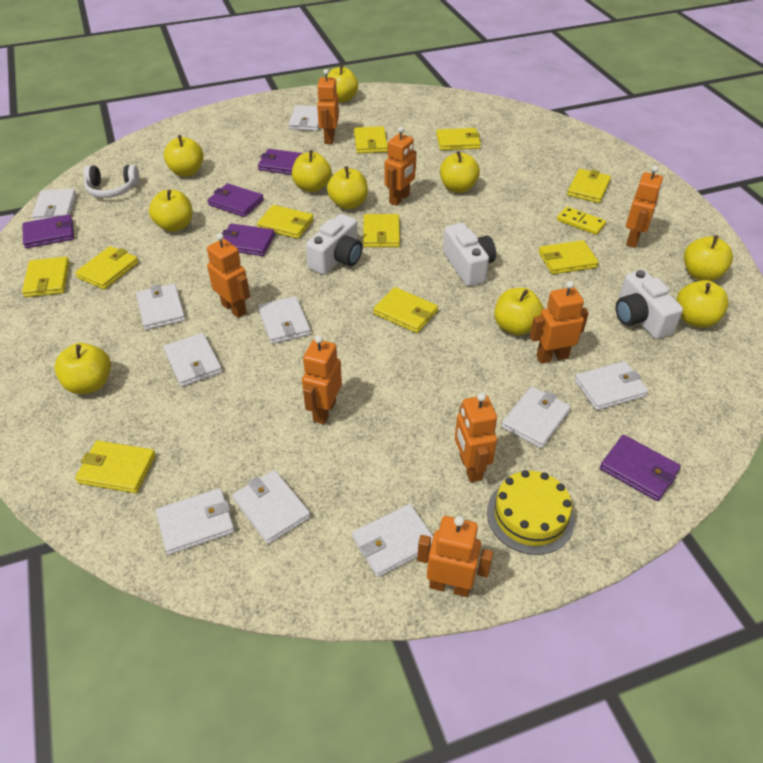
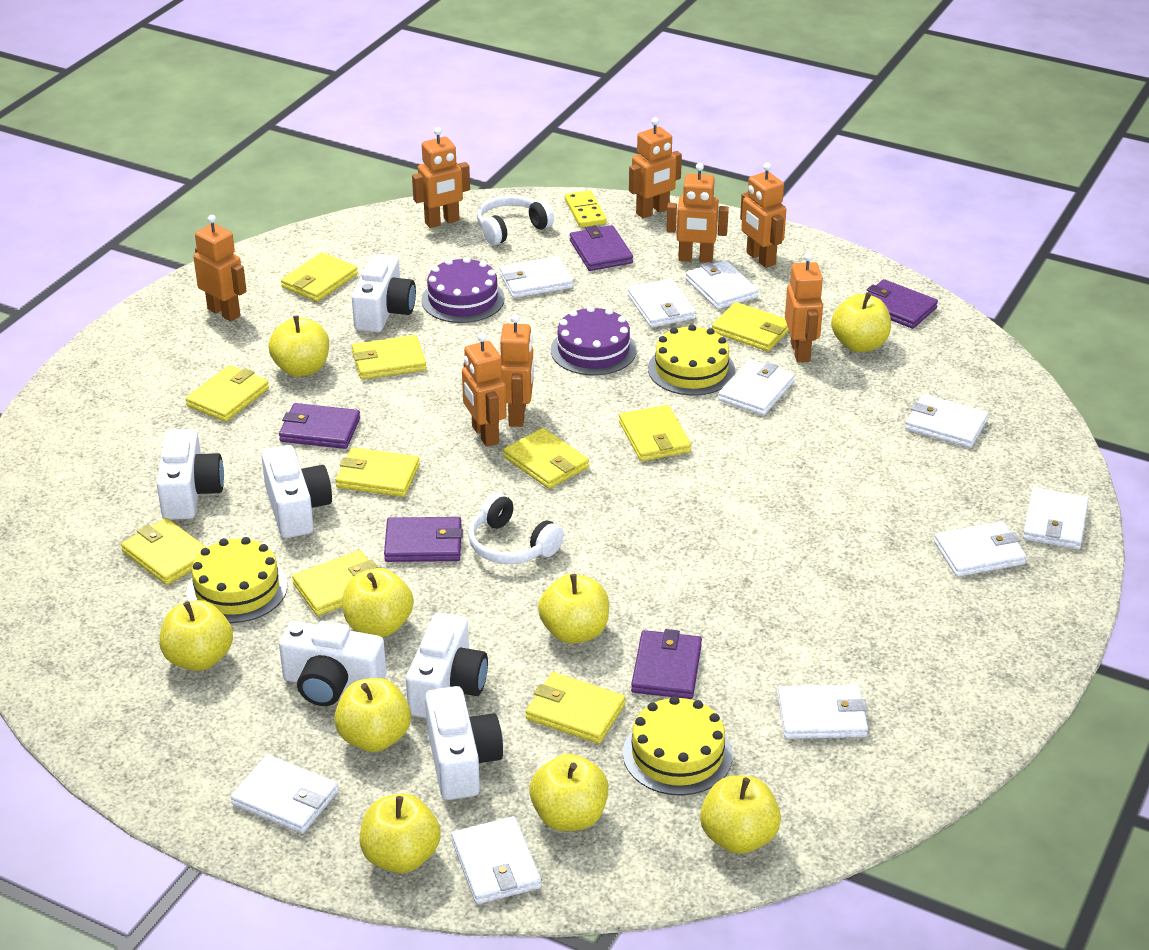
purple cake: 0 -> 2
white camera: 3 -> 6
white headphones: 1 -> 2
yellow apple: 10 -> 9
yellow cake: 1 -> 3

